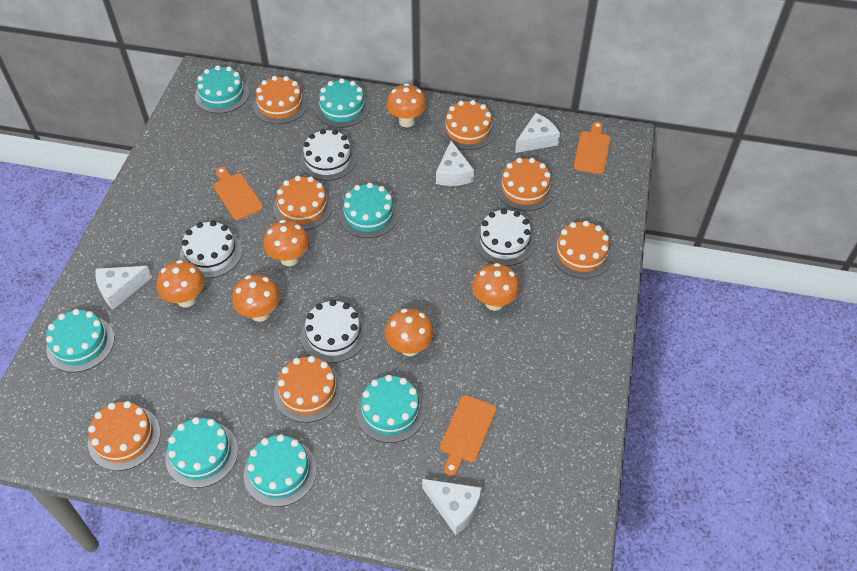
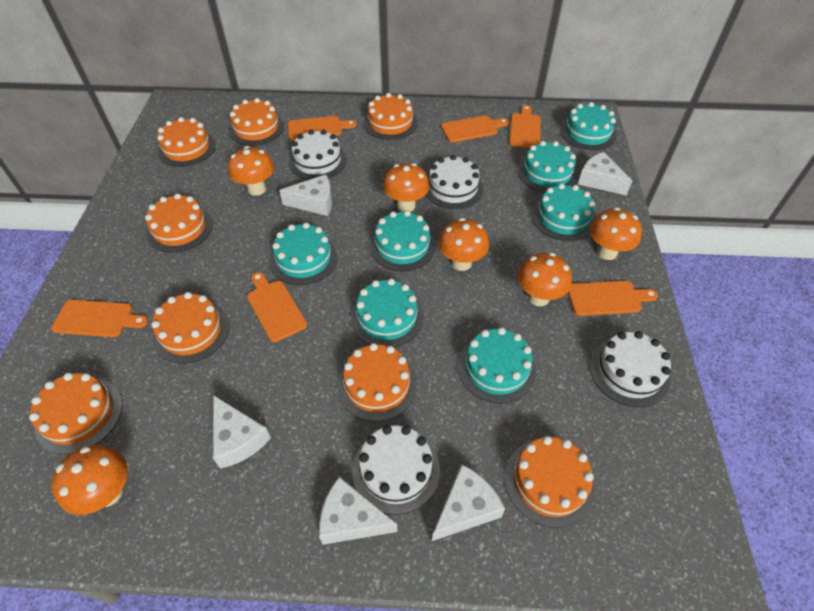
orange cake: 7 -> 8
orange cutting board: 3 -> 6
white cheese: 4 -> 5

